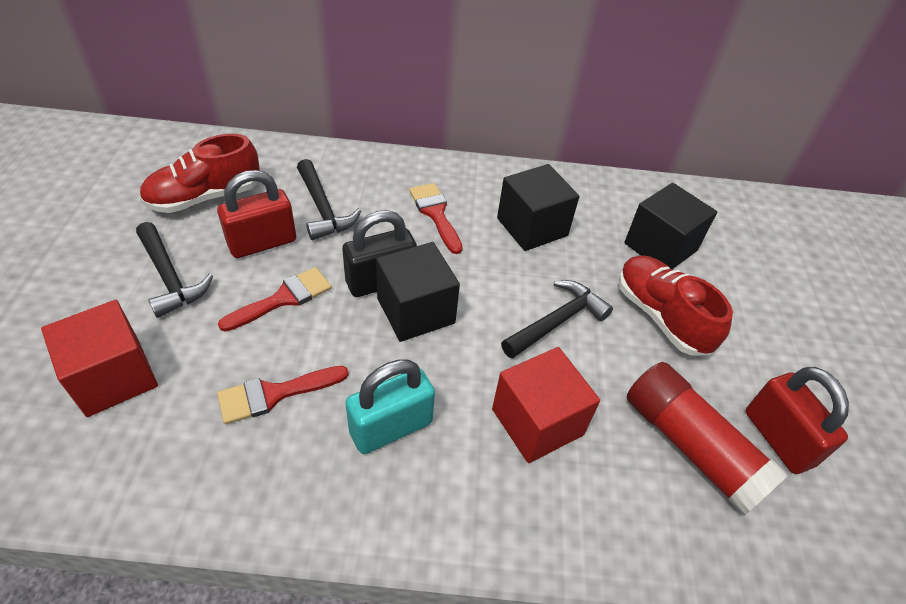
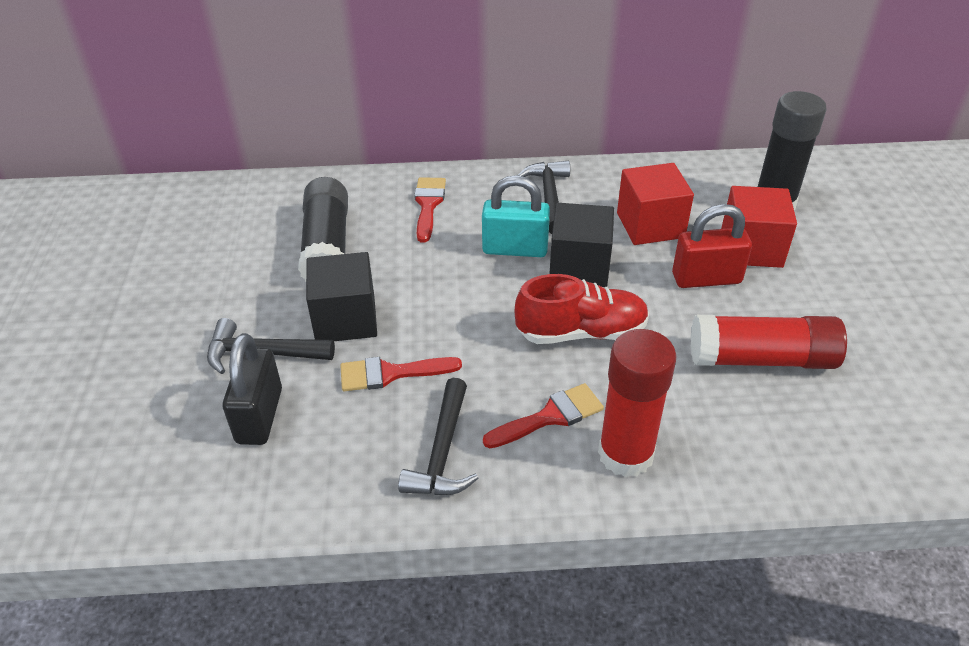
black cube: 3 -> 2
black glue stick: 0 -> 2
red glue stick: 1 -> 2
red padlock: 2 -> 1
red shoe: 2 -> 1

